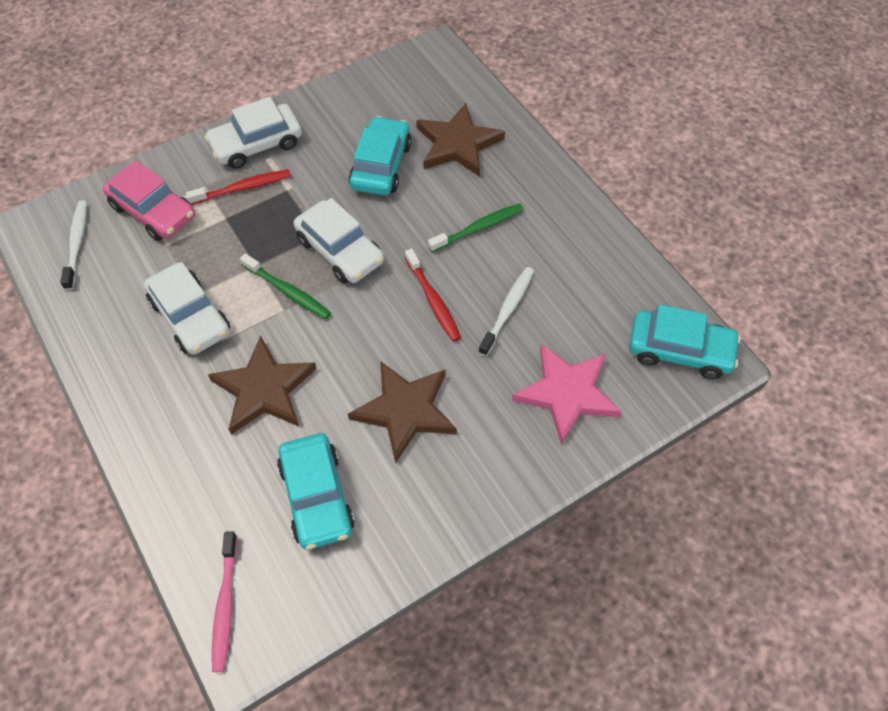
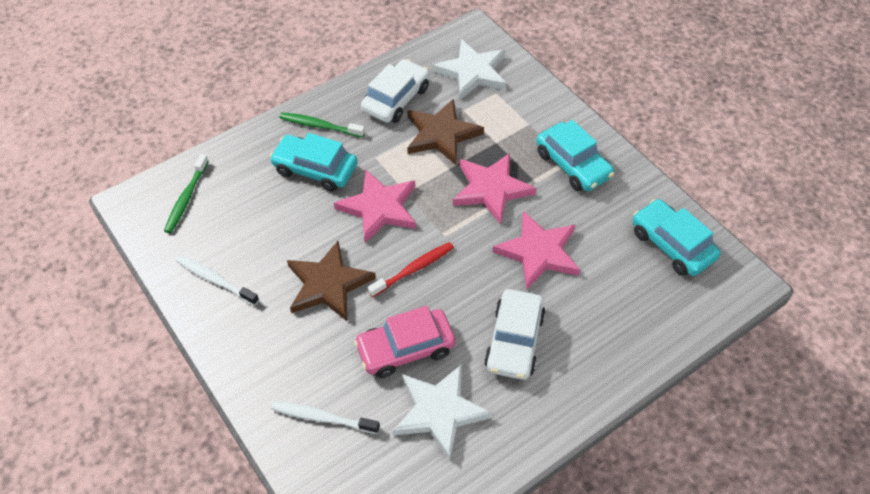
brown star: 3 -> 2
pink star: 1 -> 3
pink toothbrush: 1 -> 0
red toothbrush: 2 -> 1
white car: 3 -> 2
white star: 0 -> 2

